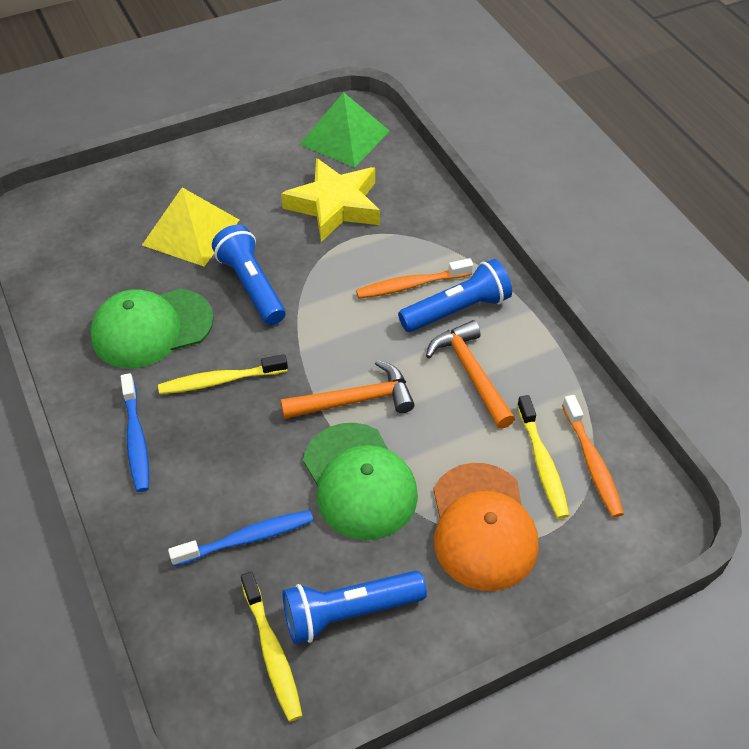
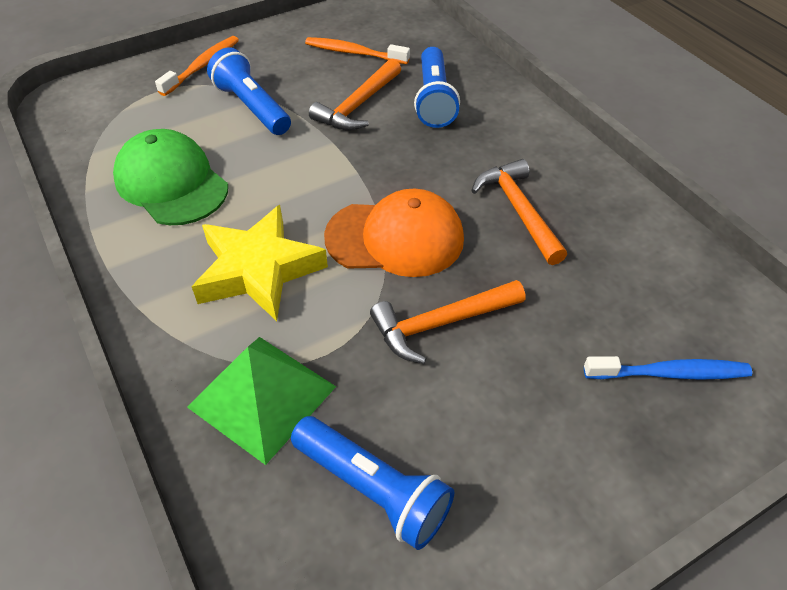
blue toothbrush: 2 -> 1
green cap: 2 -> 1
orange hammer: 2 -> 3
yellow pyramid: 1 -> 0
yellow toothbrush: 3 -> 0

